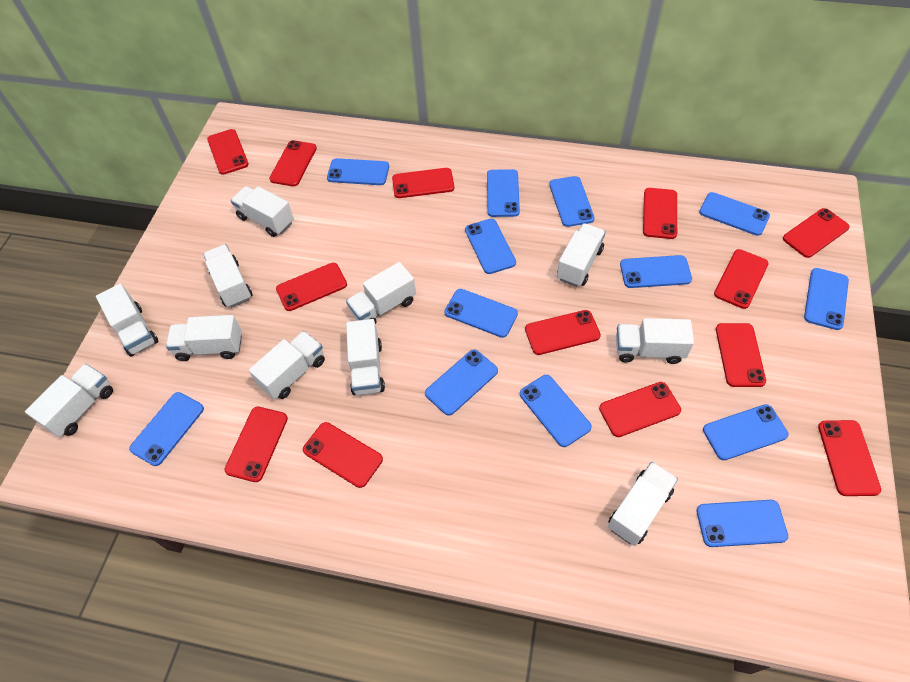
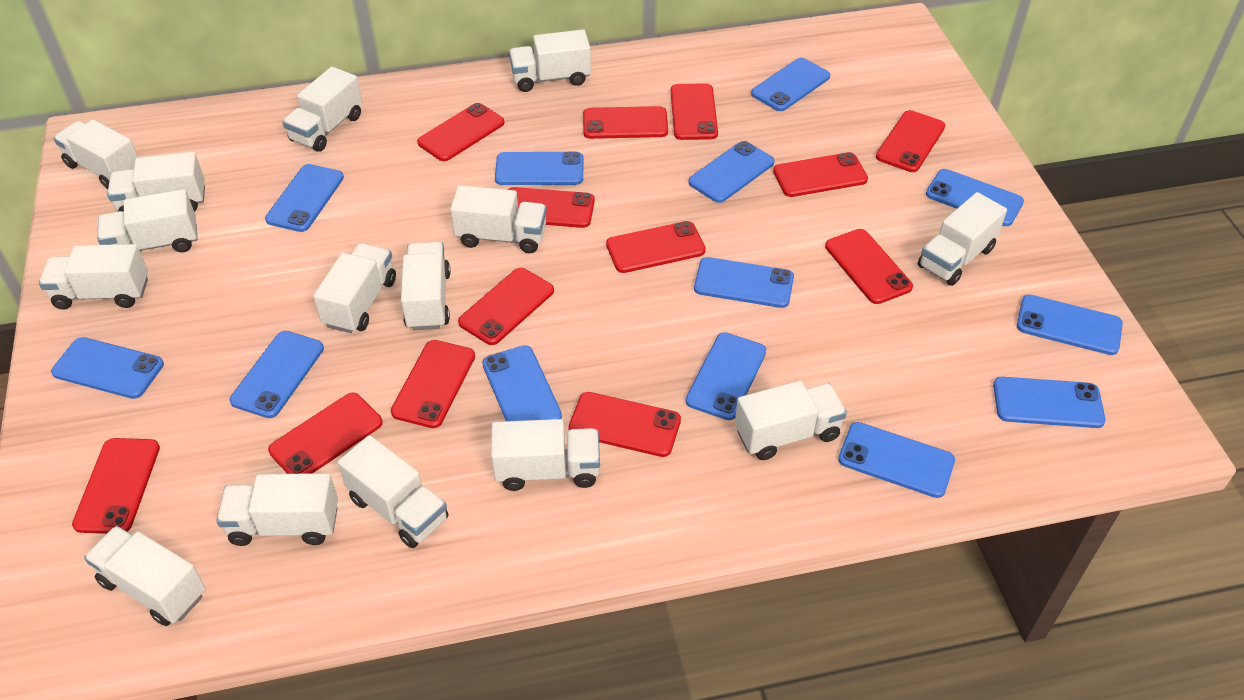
white truck: 11 -> 15

